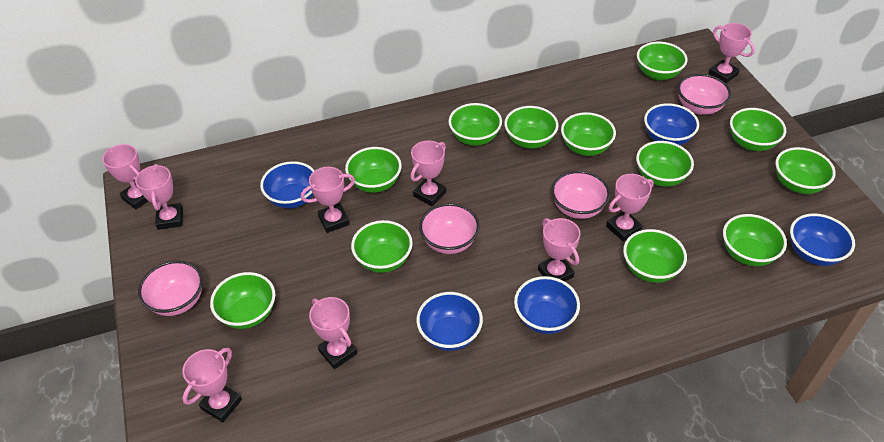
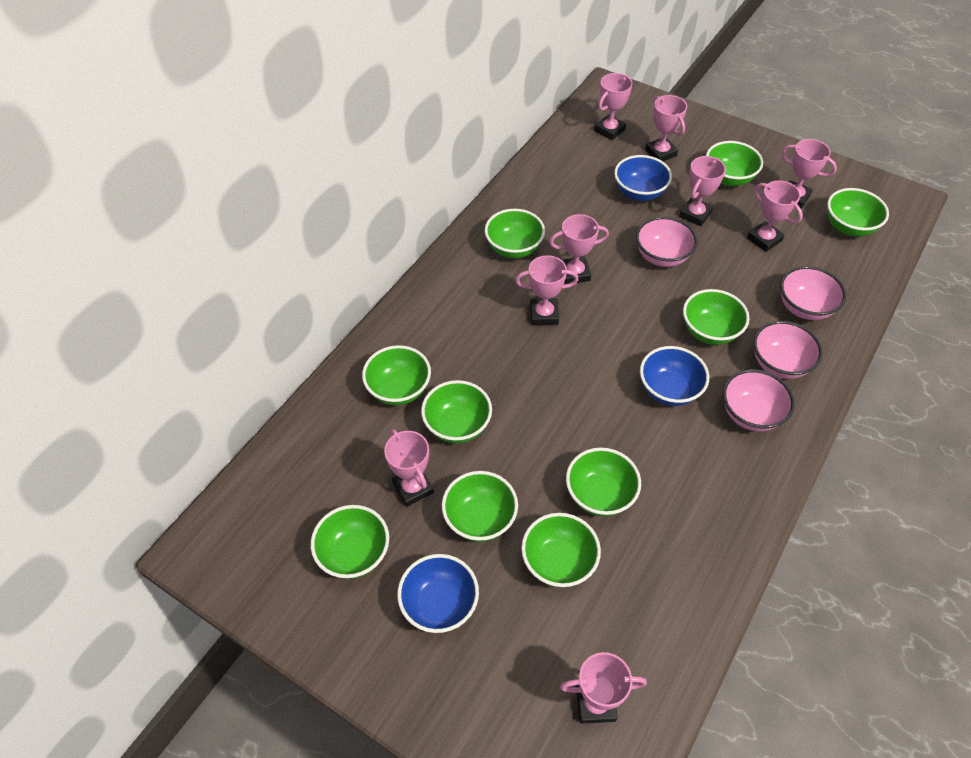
blue bowl: 5 -> 3
green bowl: 12 -> 10

